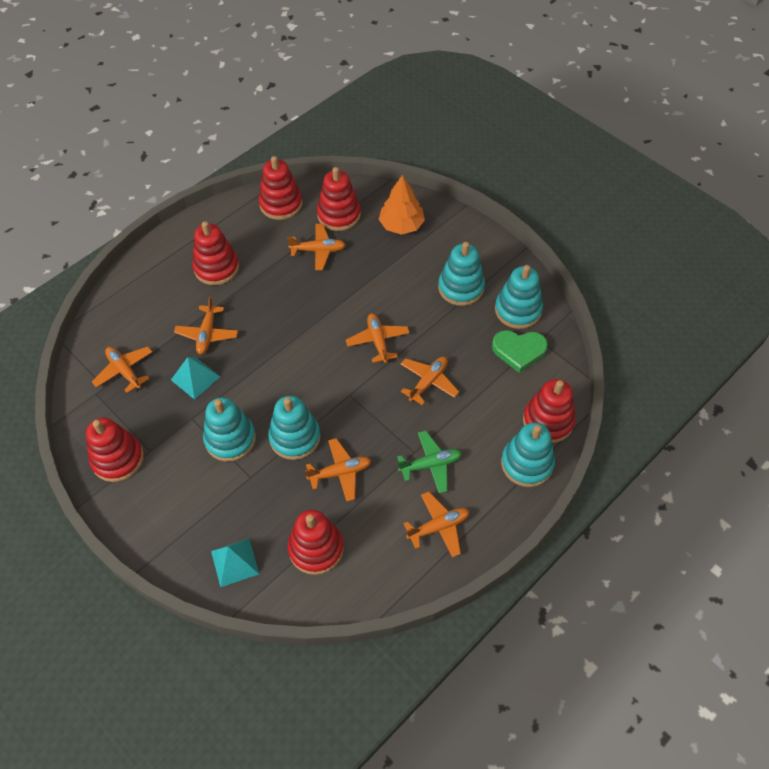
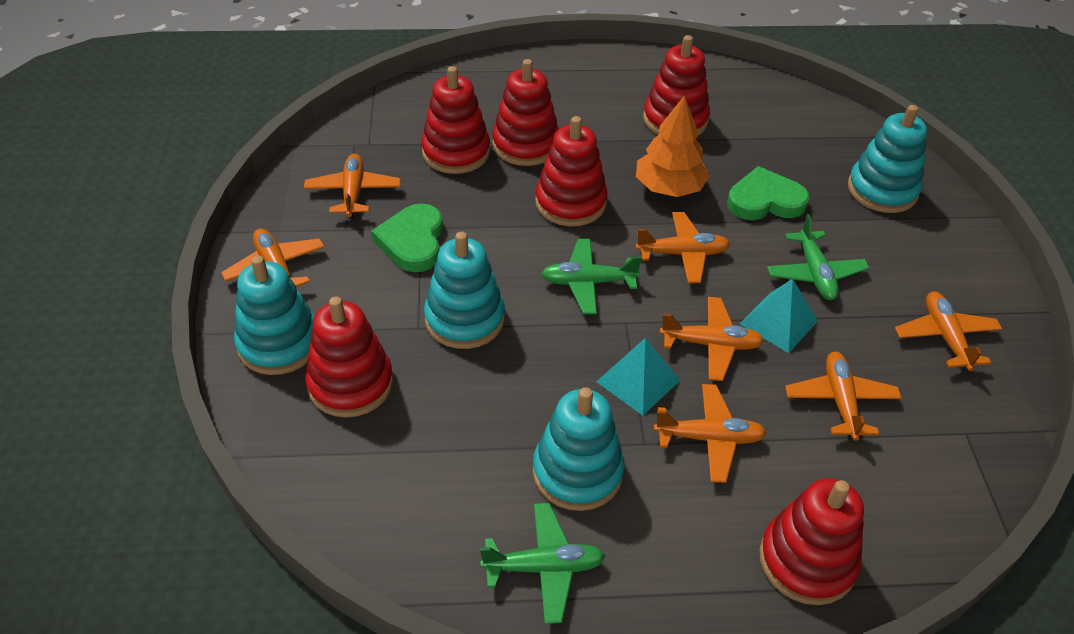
green heart: 1 -> 2
green plane: 1 -> 3
turquoise stacking toy: 5 -> 4

